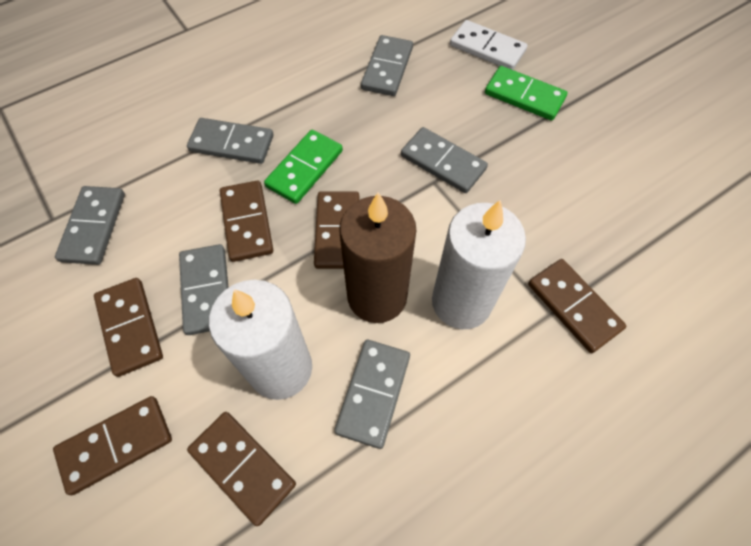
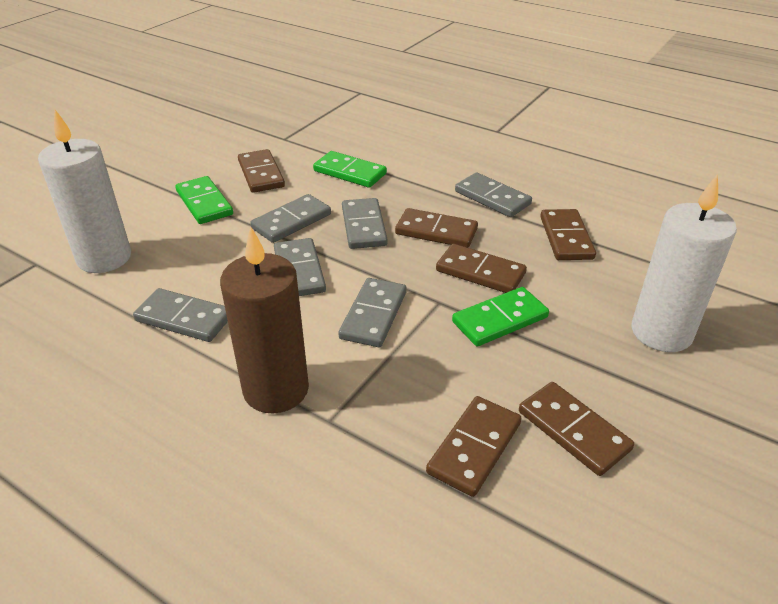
green domino: 2 -> 3
white domino: 1 -> 0

